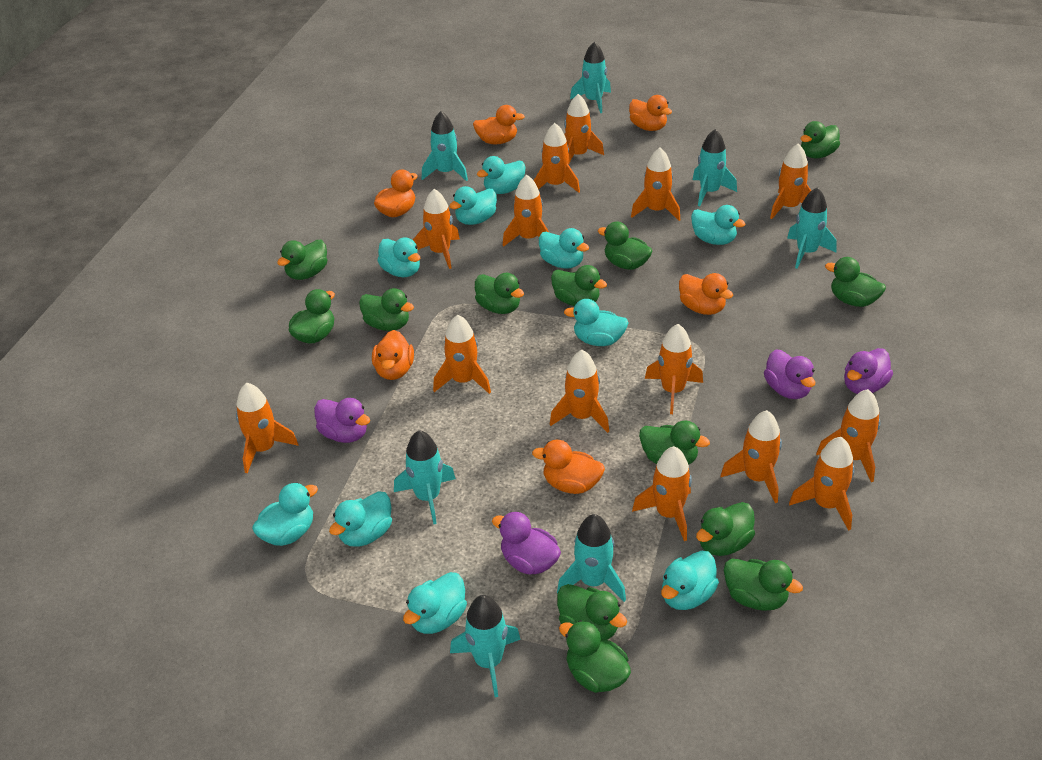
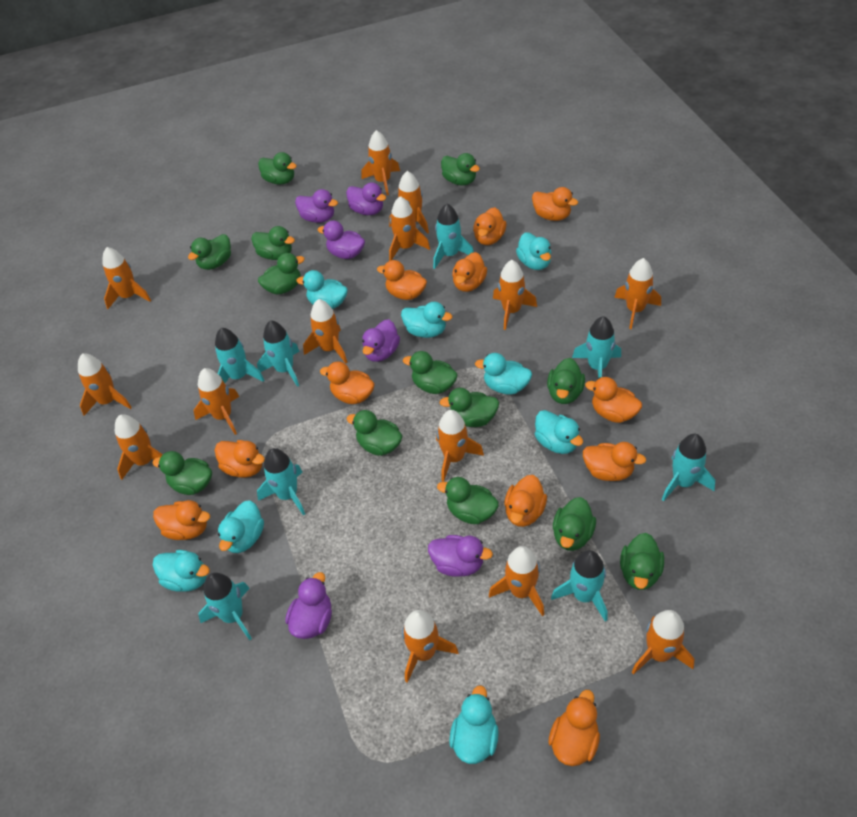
orange duck: 6 -> 11
purple duck: 4 -> 6
turquoise duck: 10 -> 8
turquoise rocket: 7 -> 8

